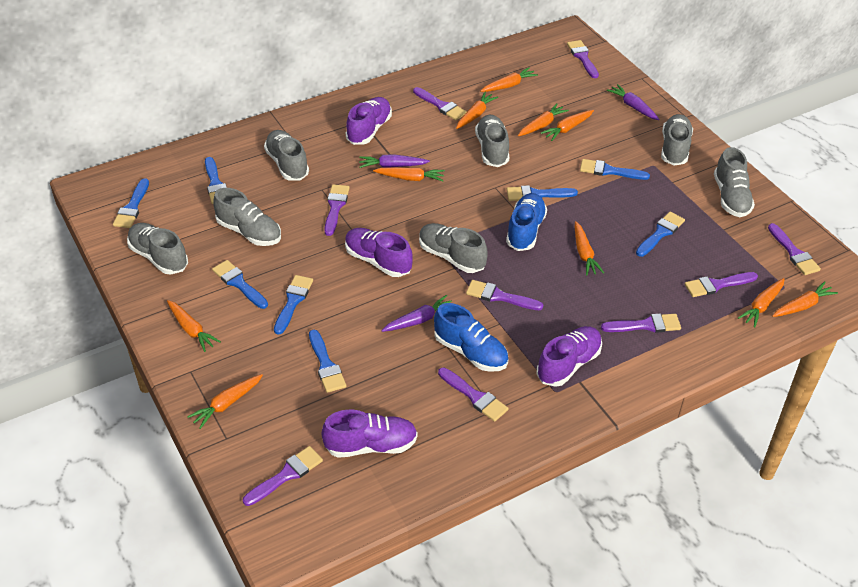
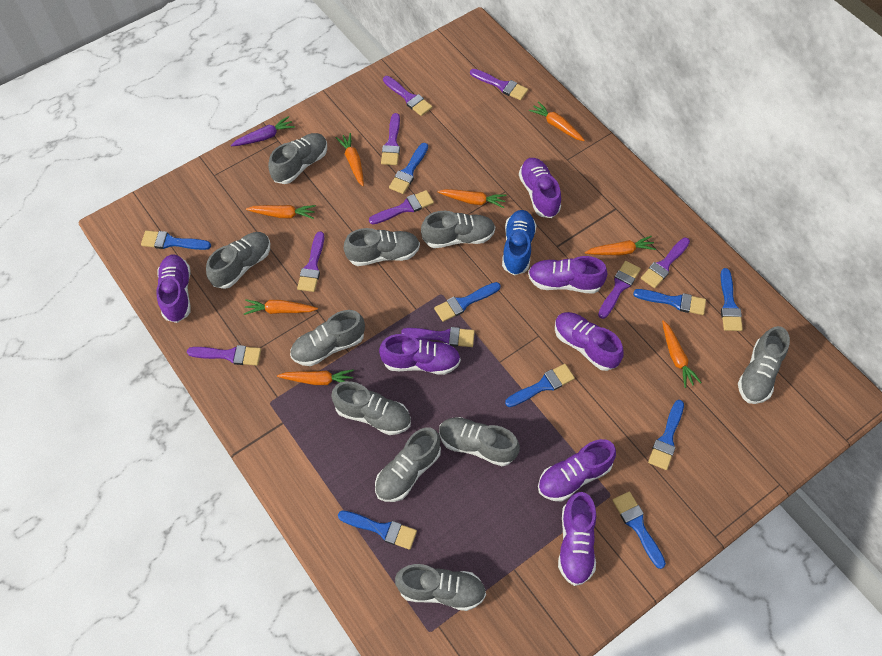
blue brush: 8 -> 9
blue shoe: 2 -> 1
grey shoe: 7 -> 10
orange carrot: 10 -> 8
purple carrot: 3 -> 1
purple shoe: 4 -> 7

